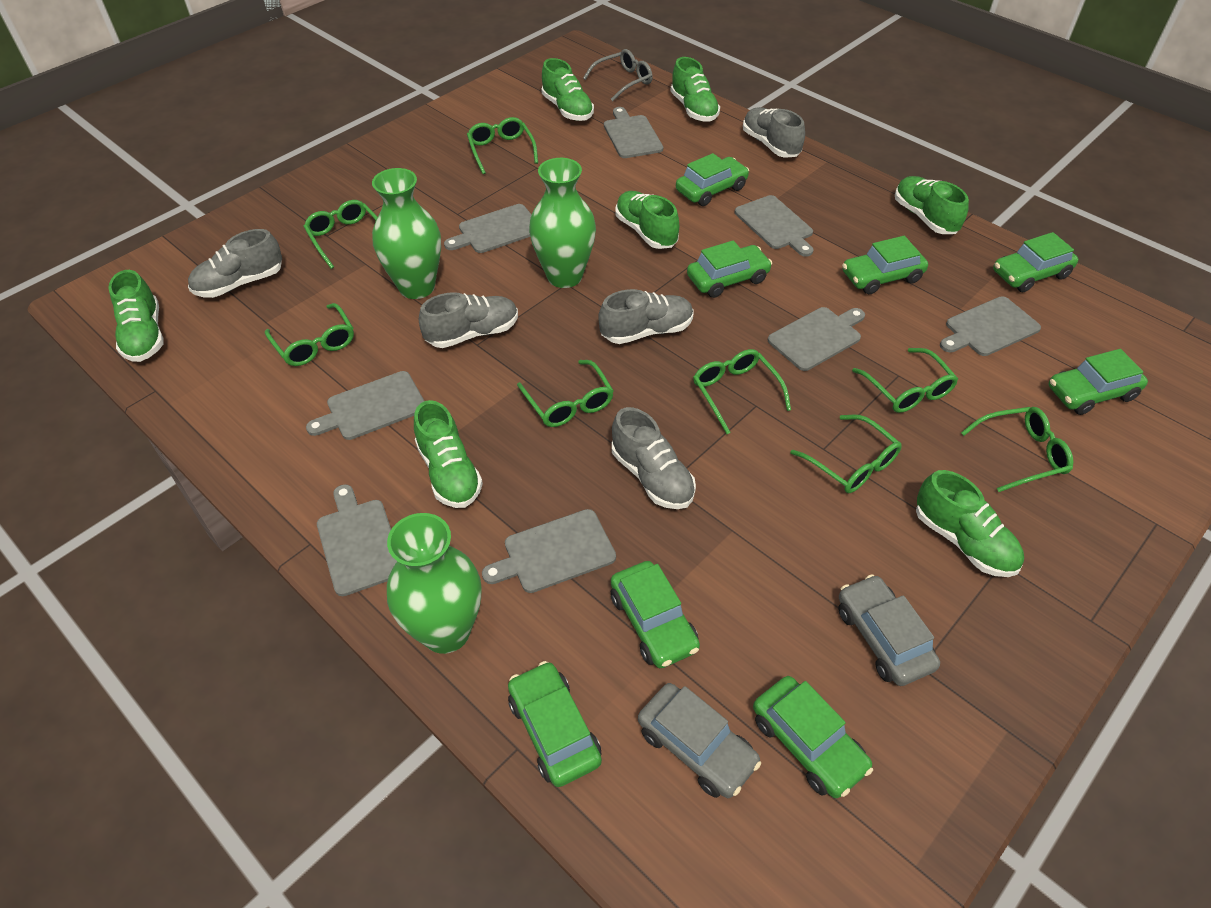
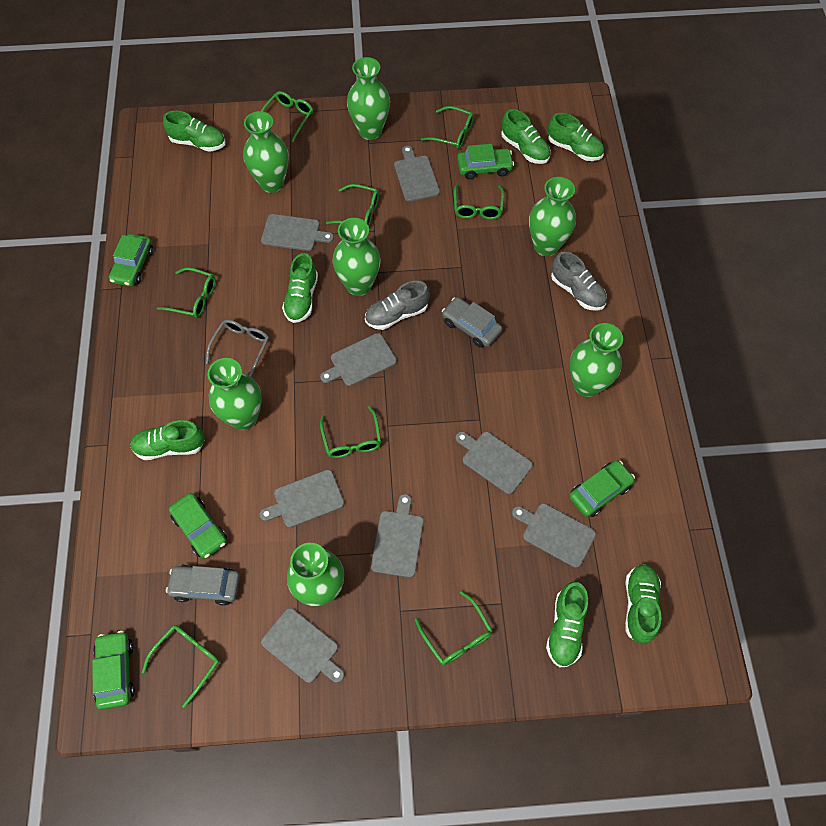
green car: 8 -> 5
green vase: 3 -> 7
grey shoe: 5 -> 2

